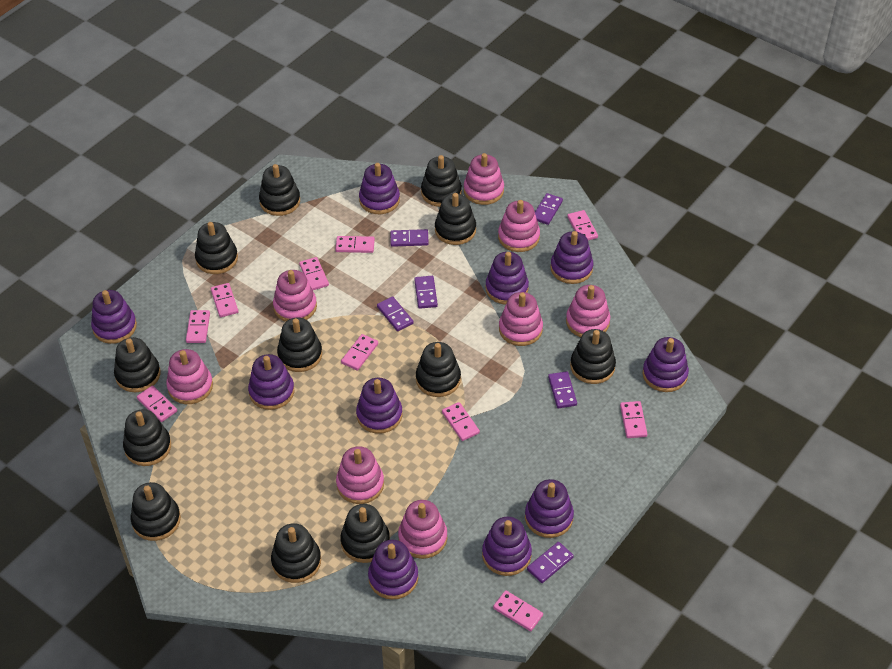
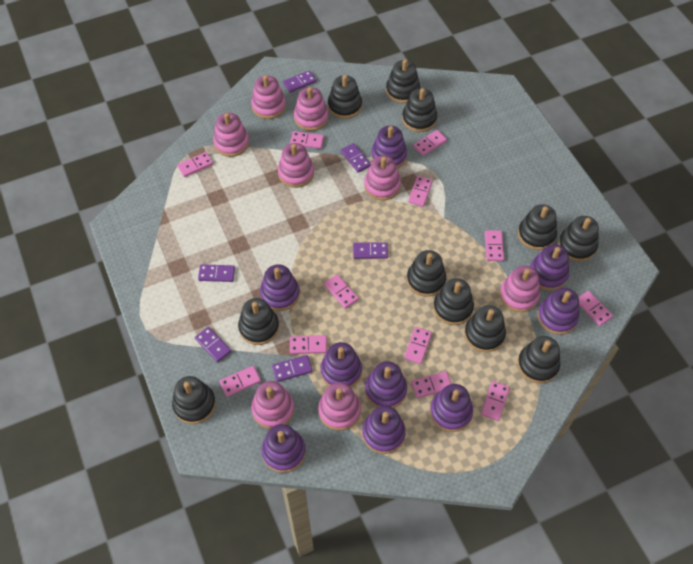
black stacking toy: 12 -> 11
pink domino: 10 -> 12
purple stacking toy: 10 -> 9

